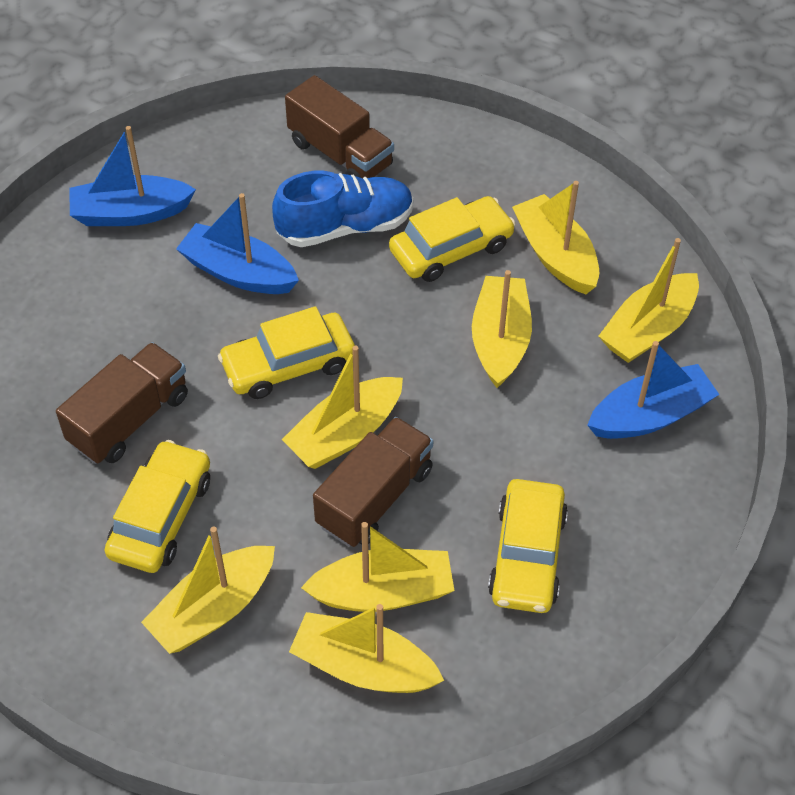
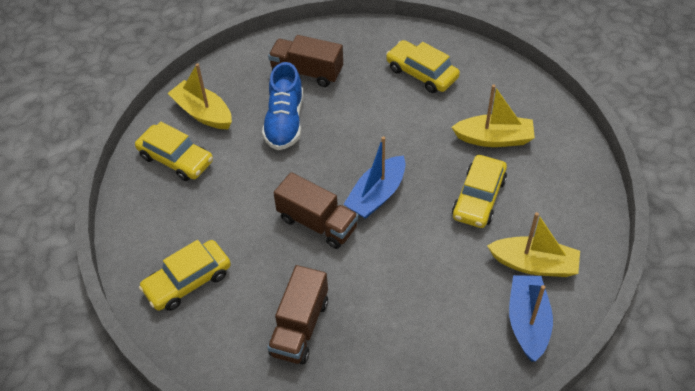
blue boat: 3 -> 2
yellow boat: 7 -> 3

